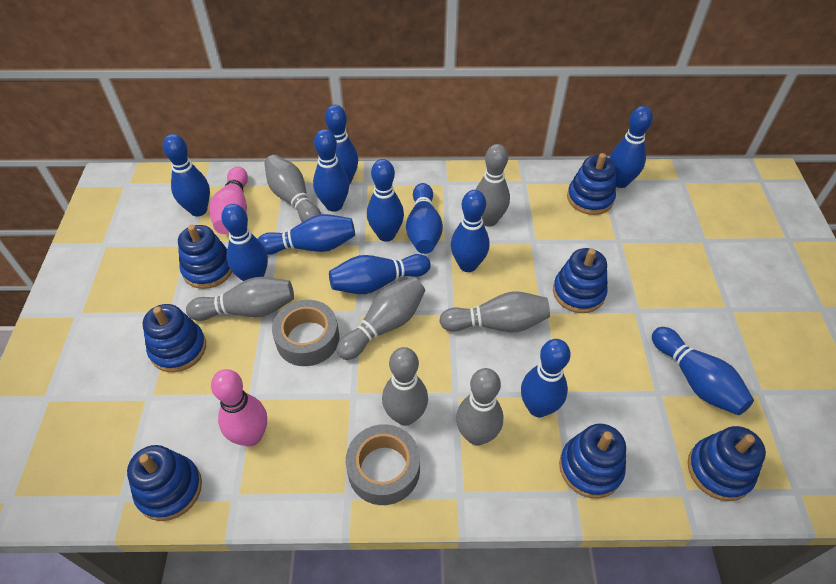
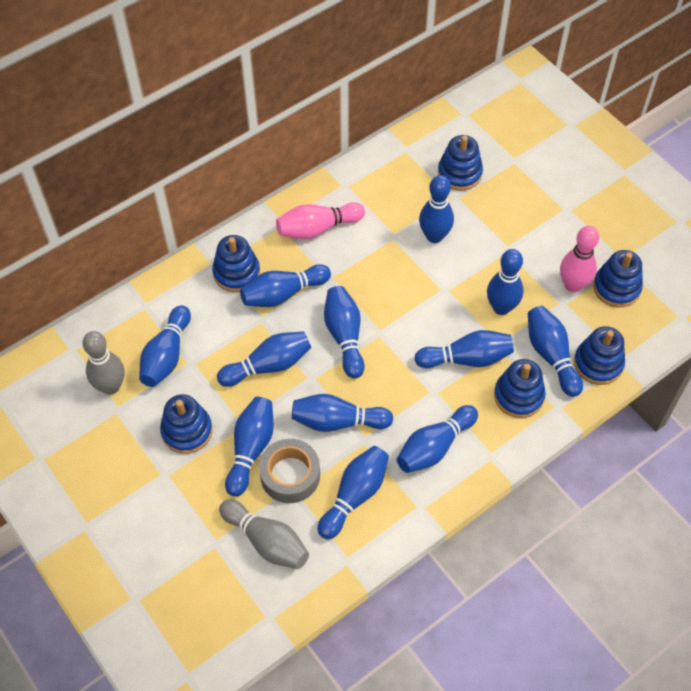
blue stacking toy: 7 -> 6
grey bowling pin: 7 -> 2
grey tape: 2 -> 1

